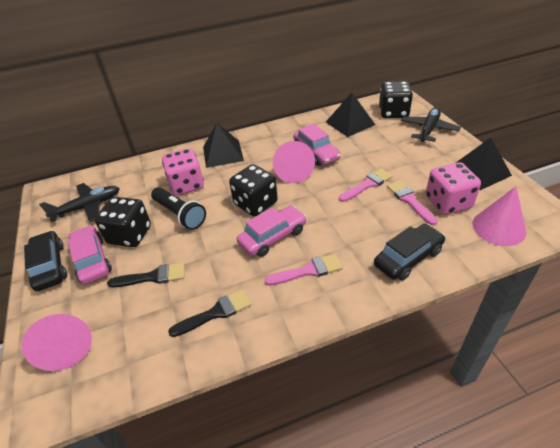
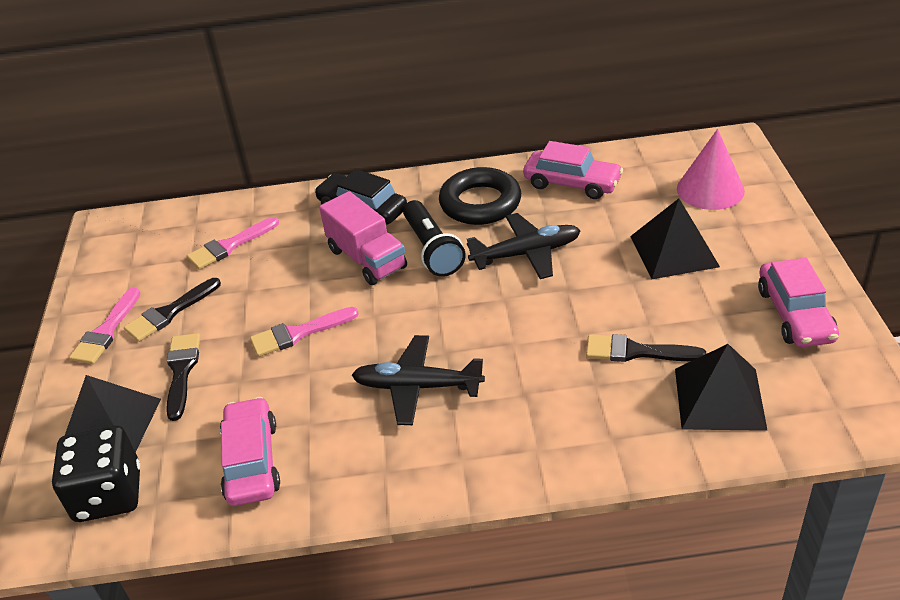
black brush: 2 -> 3
black car: 2 -> 1
black dice: 3 -> 1
black ring: 0 -> 1
pink cone: 3 -> 1
pink dice: 2 -> 0
pink truck: 0 -> 1

